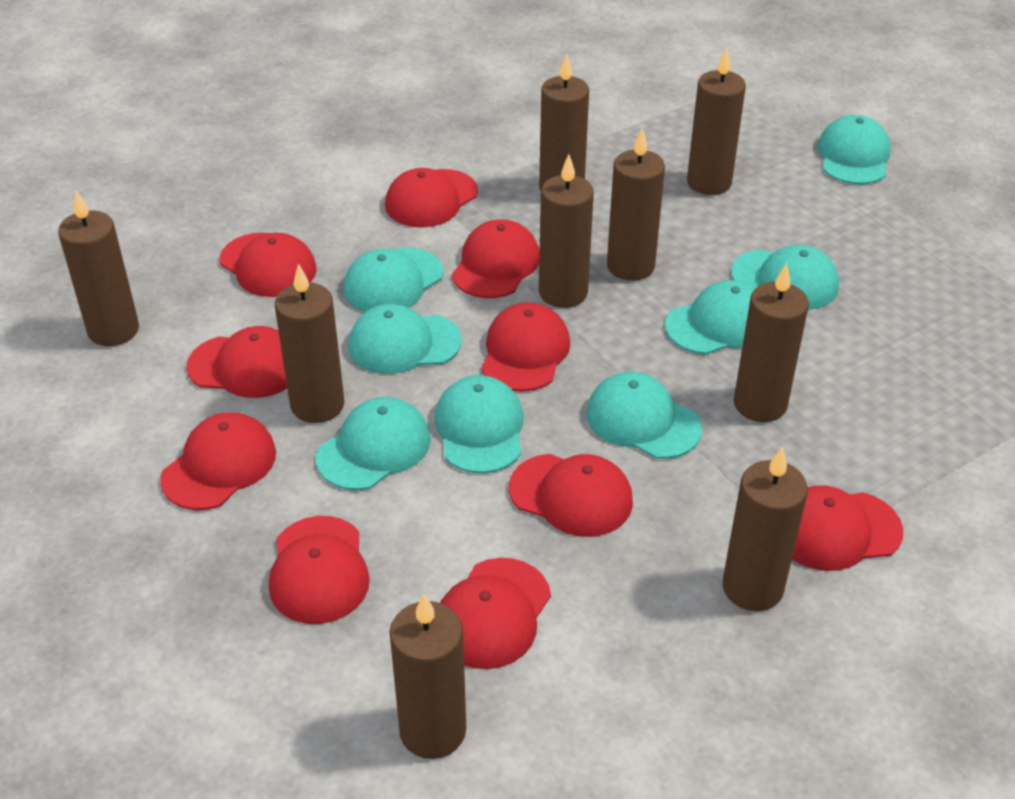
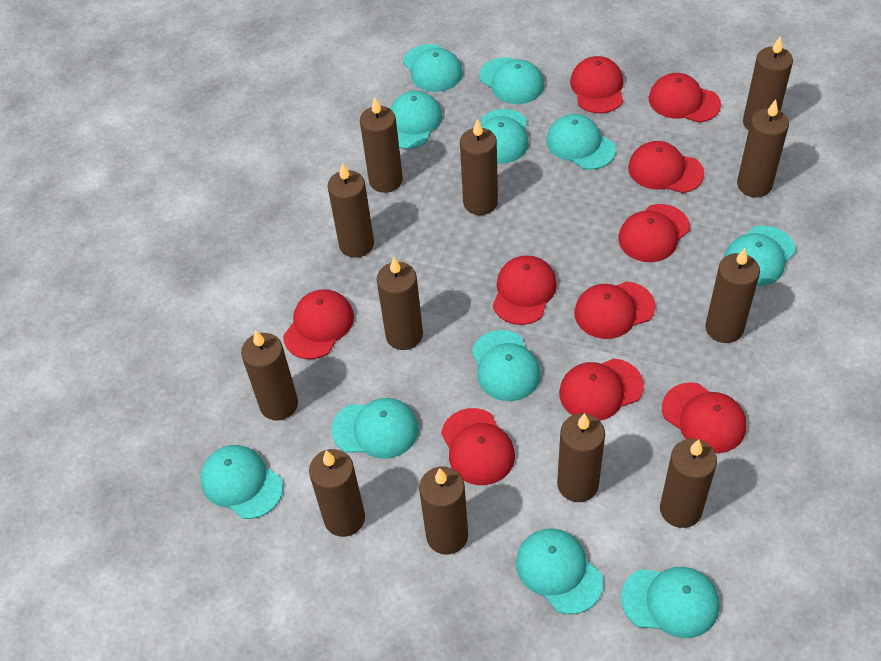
brown candle: 9 -> 12
turquoise cap: 8 -> 11

